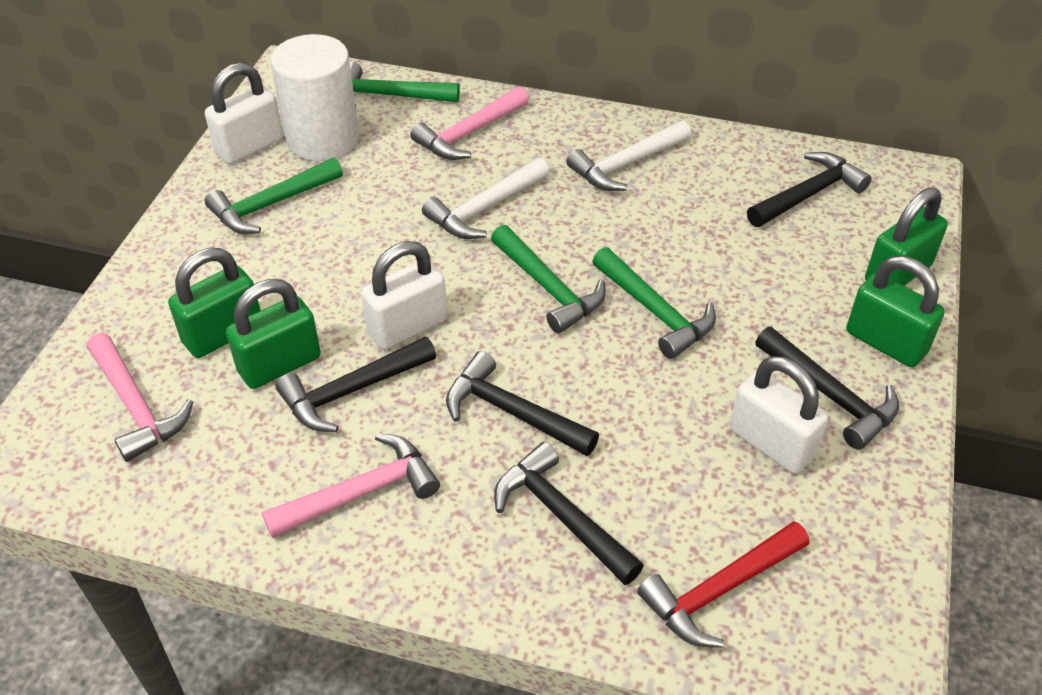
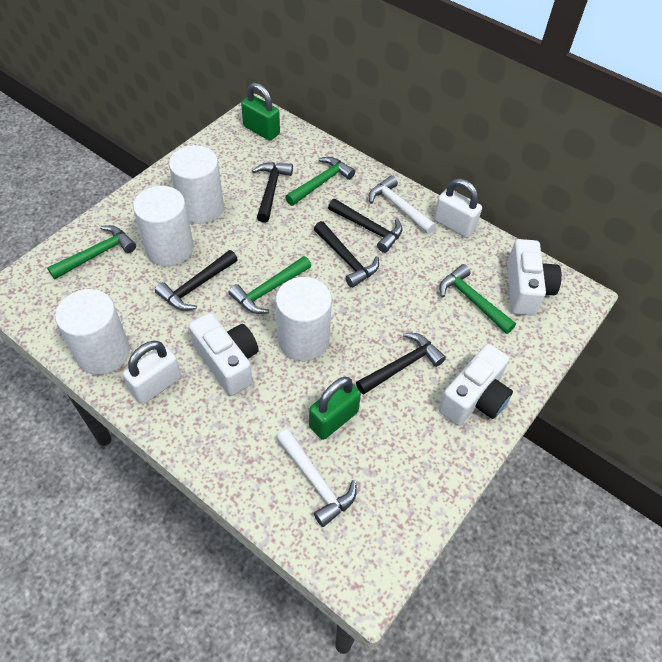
green padlock: 4 -> 2
pink hammer: 3 -> 0
red hammer: 1 -> 0
white camera: 0 -> 3
white cylinder: 1 -> 4
white padlock: 3 -> 2

